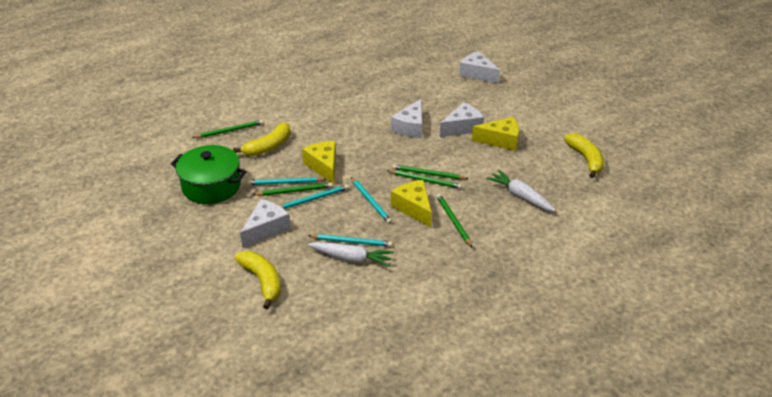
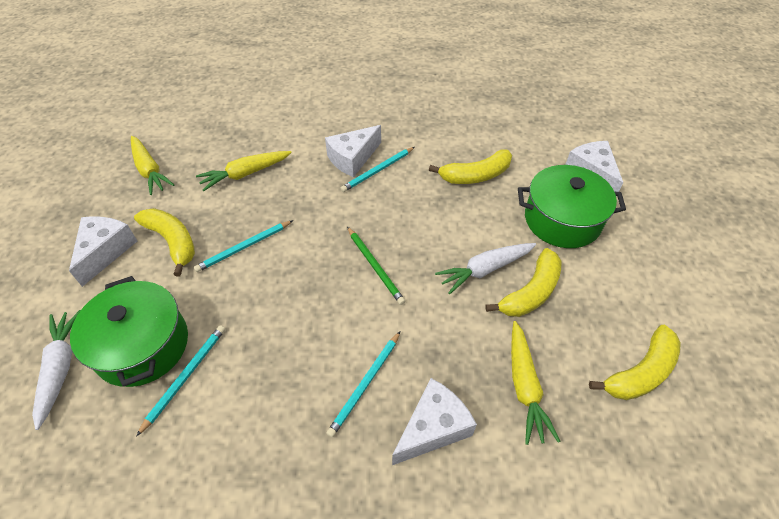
green pencil: 5 -> 1
green pot: 1 -> 2
yellow banana: 3 -> 4
yellow carrot: 0 -> 3
yellow cheese: 3 -> 0

